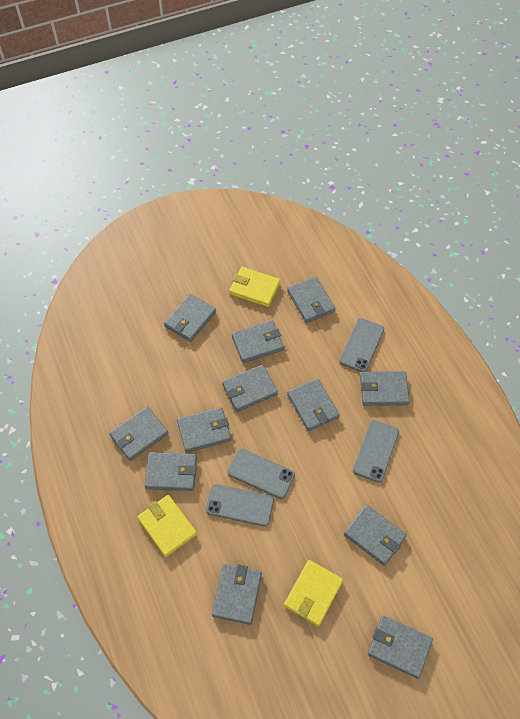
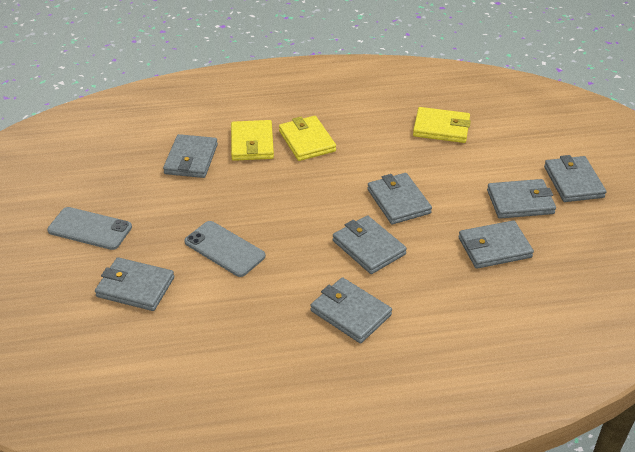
grey phone: 4 -> 2
grey wallet: 12 -> 8

